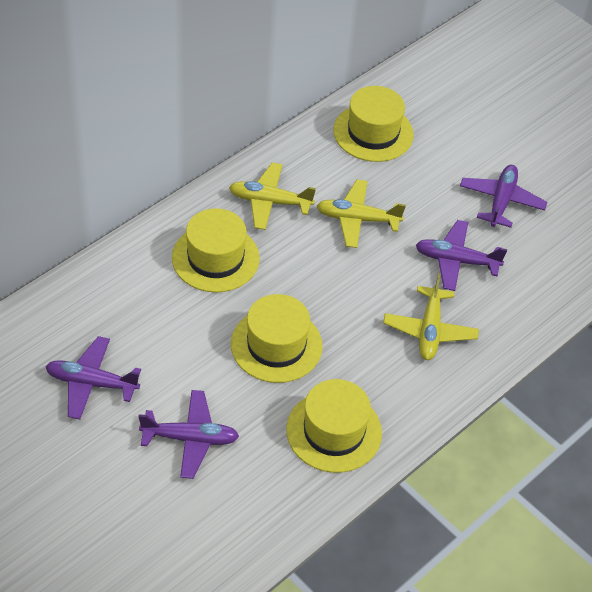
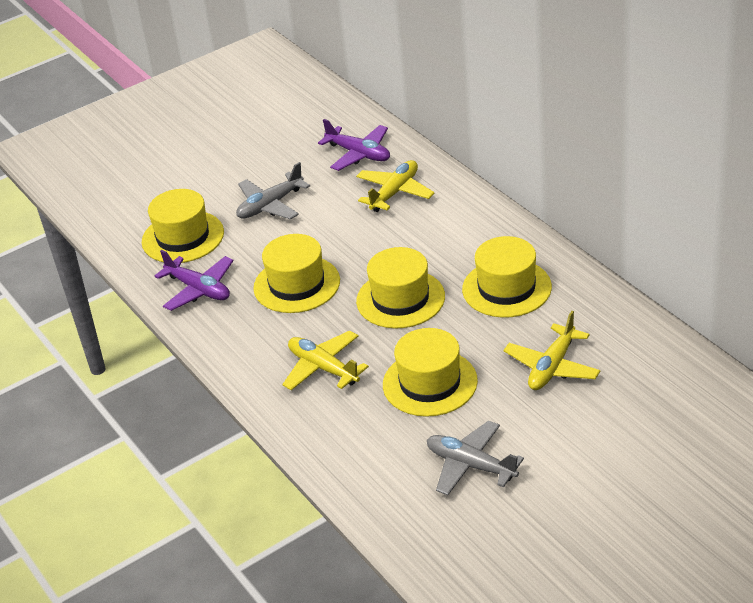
grey plane: 0 -> 2
purple plane: 4 -> 2
yellow hat: 4 -> 5

